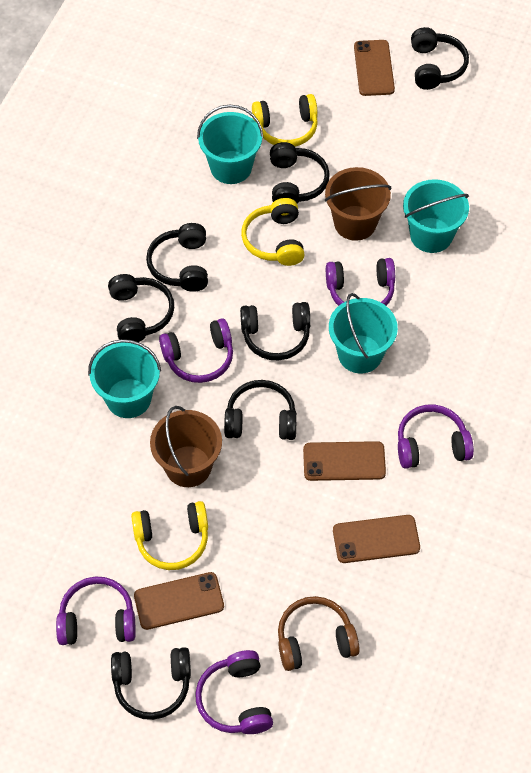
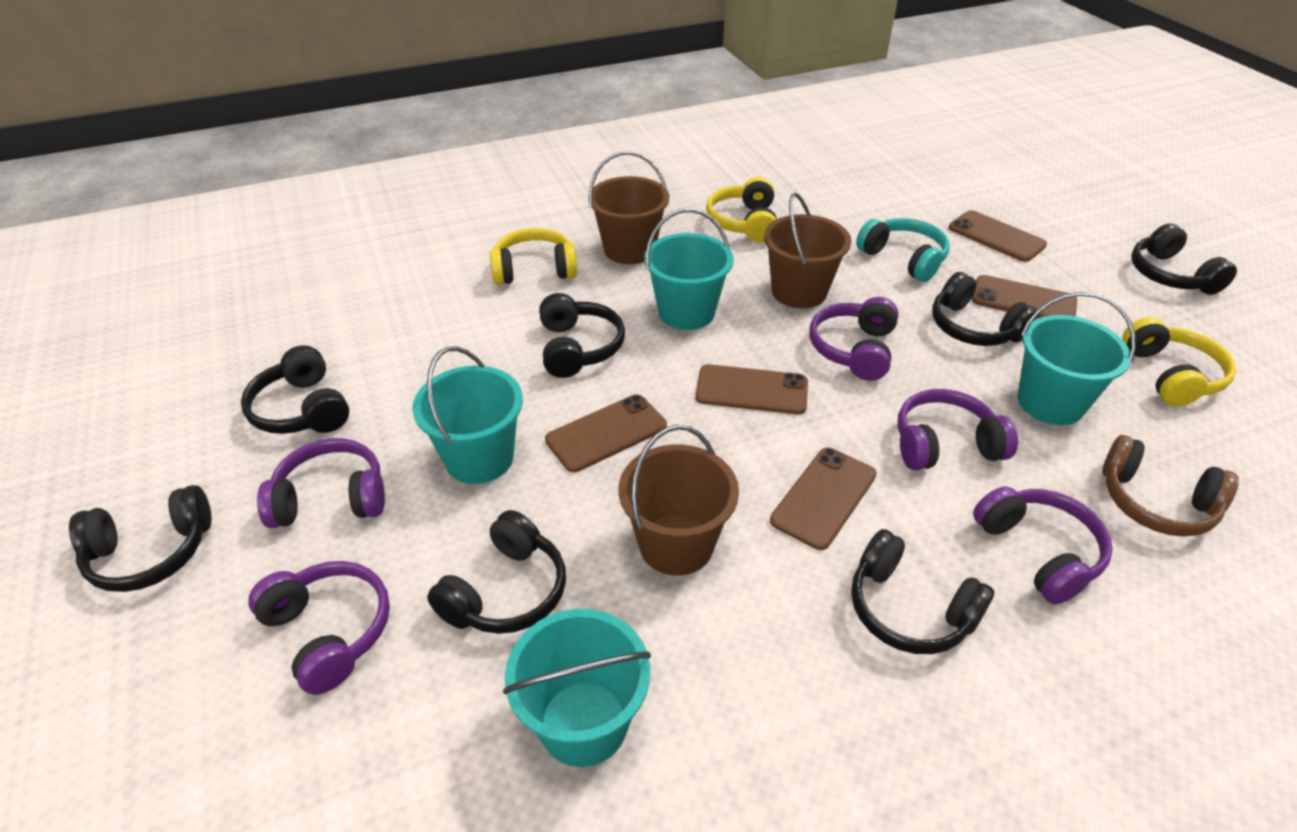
brown bucket: 2 -> 3
brown phone: 4 -> 5
turquoise headphones: 0 -> 1

